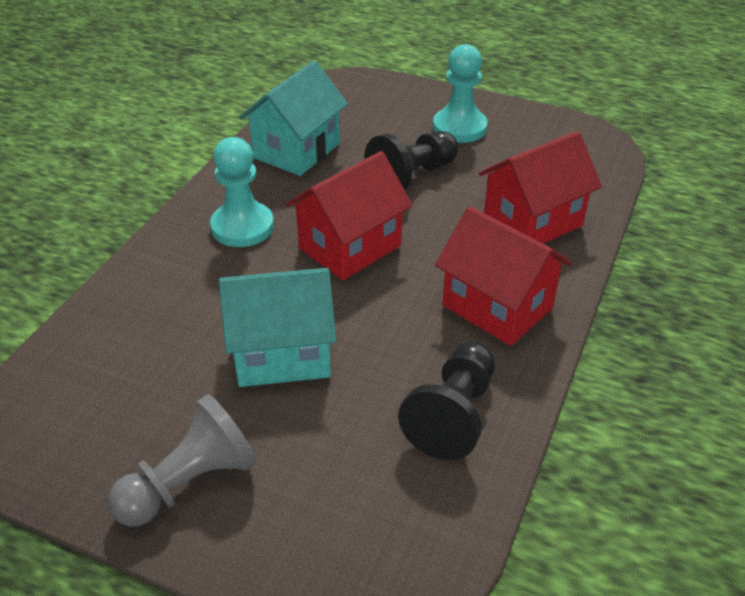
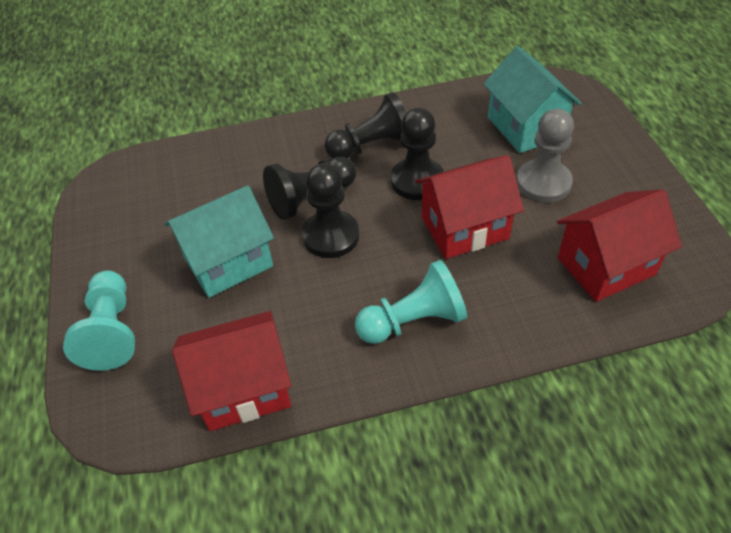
black pawn: 2 -> 4

